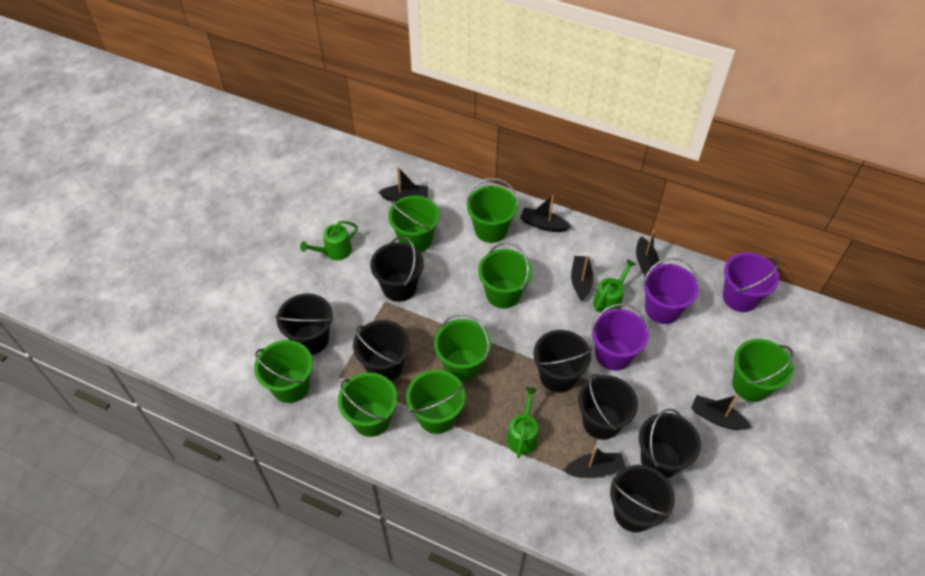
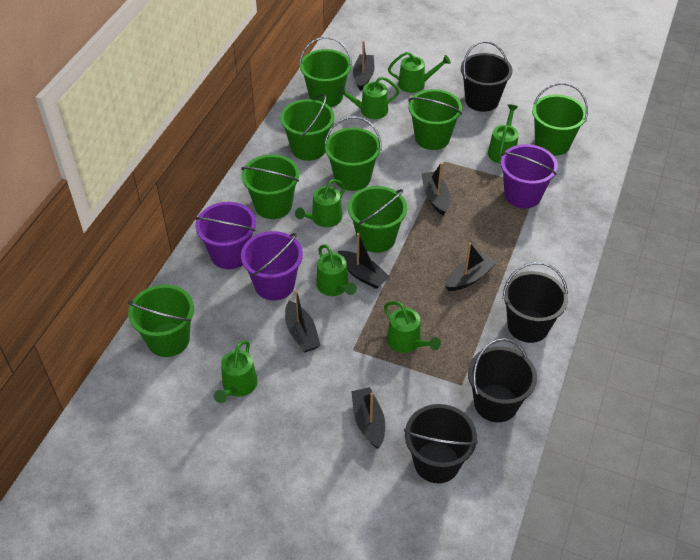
black bucket: 7 -> 4
green watering can: 3 -> 7

